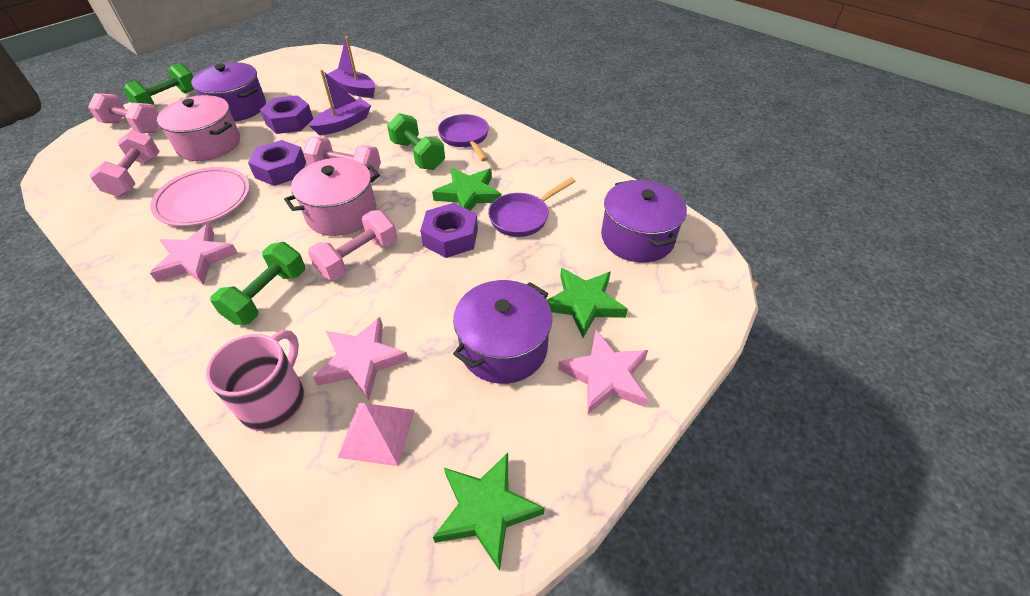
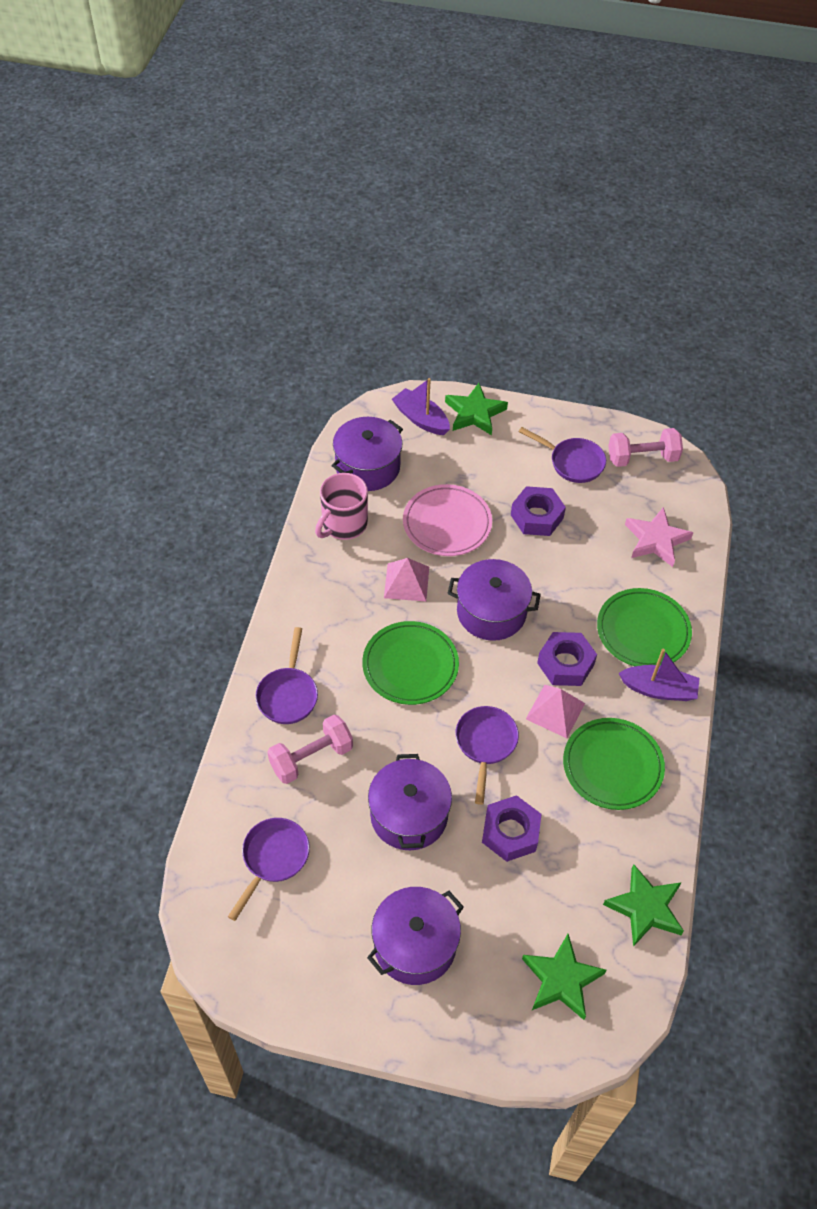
green dumbbell: 3 -> 0
green plate: 0 -> 3
pink dumbbell: 4 -> 2
pink pot: 2 -> 0
pink pyramid: 1 -> 2
pink star: 3 -> 1
purple pan: 2 -> 4
purple pot: 3 -> 4

